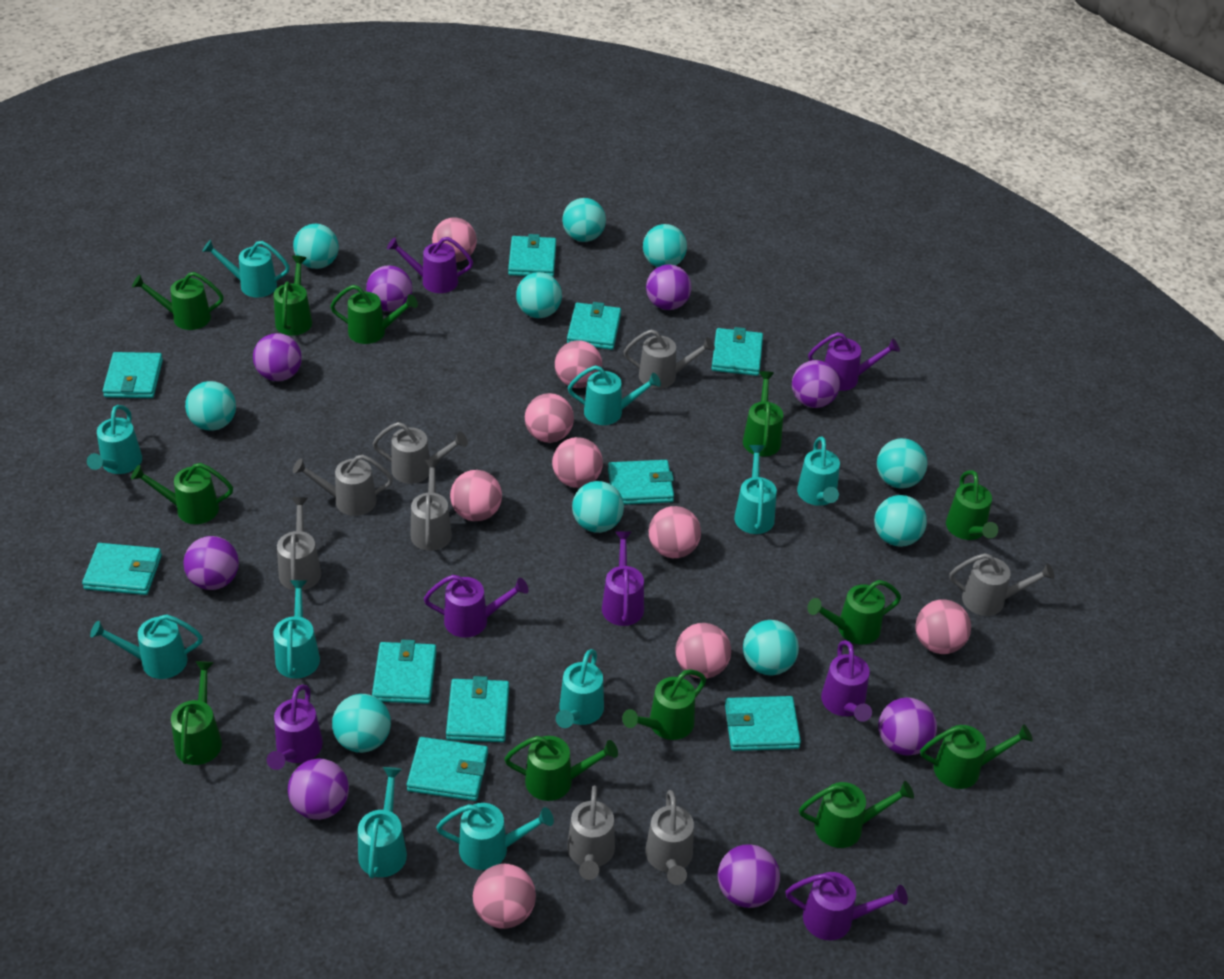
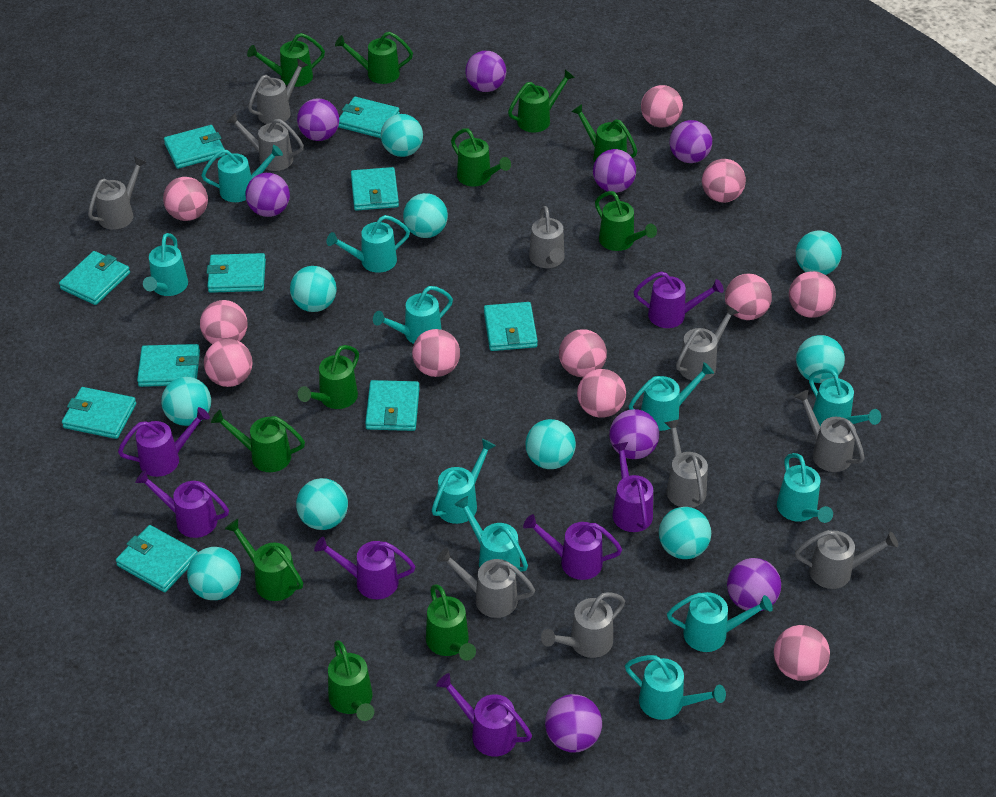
green watering can: 12 -> 11
grey watering can: 8 -> 10
pink ball: 9 -> 11
turquoise watering can: 10 -> 11

